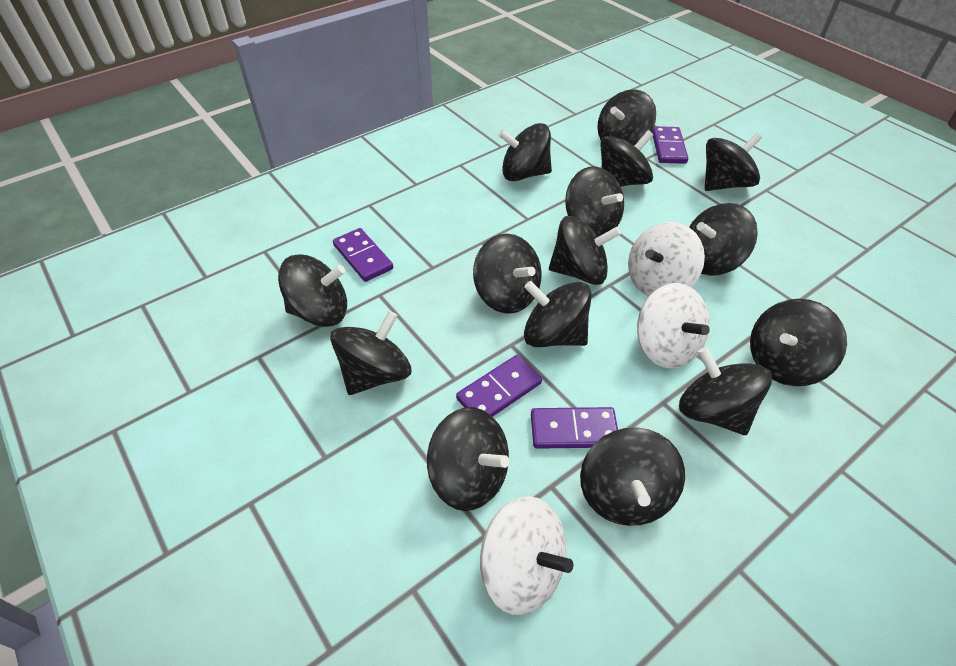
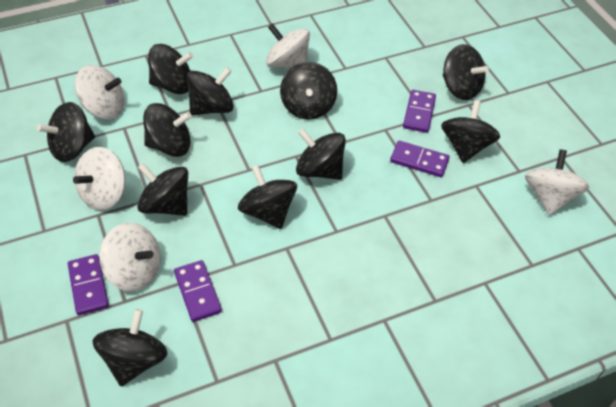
black spinning top: 15 -> 11
white spinning top: 3 -> 5

